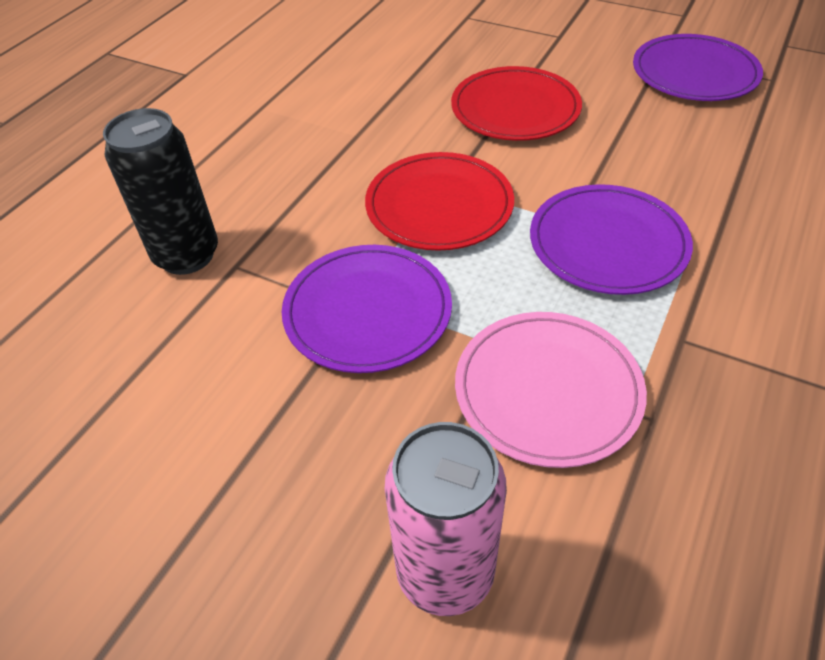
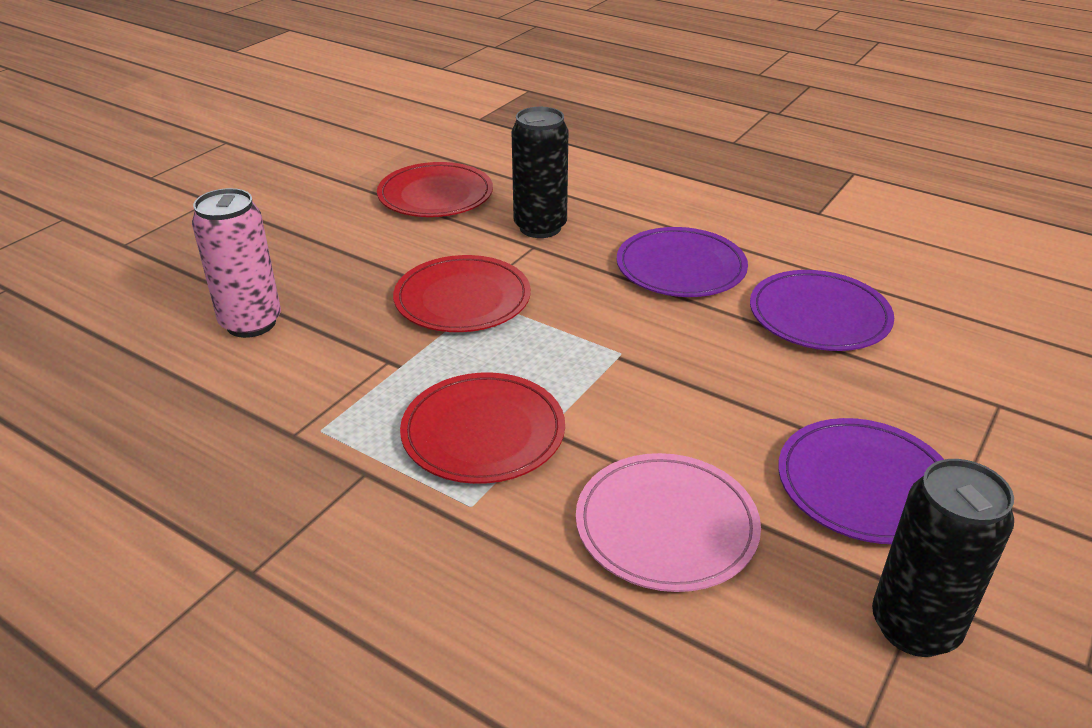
black can: 1 -> 2
red plate: 2 -> 3

